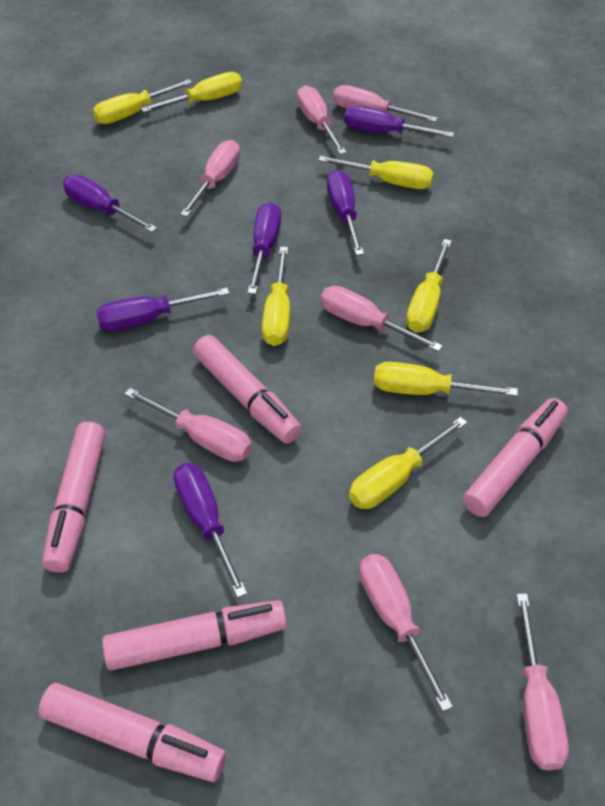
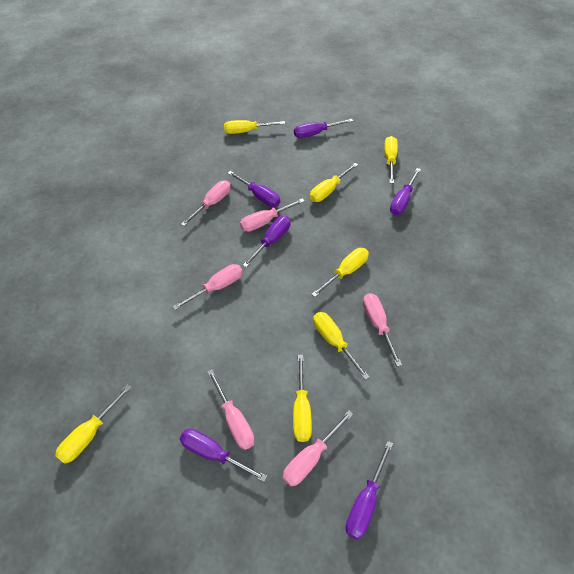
pink marker: 5 -> 0
pink screwdriver: 7 -> 6

